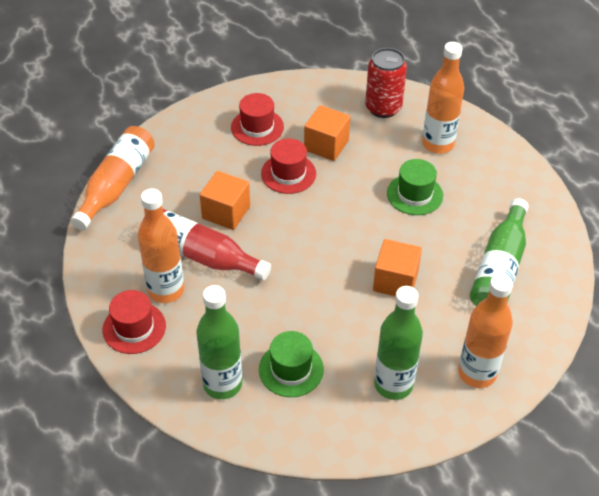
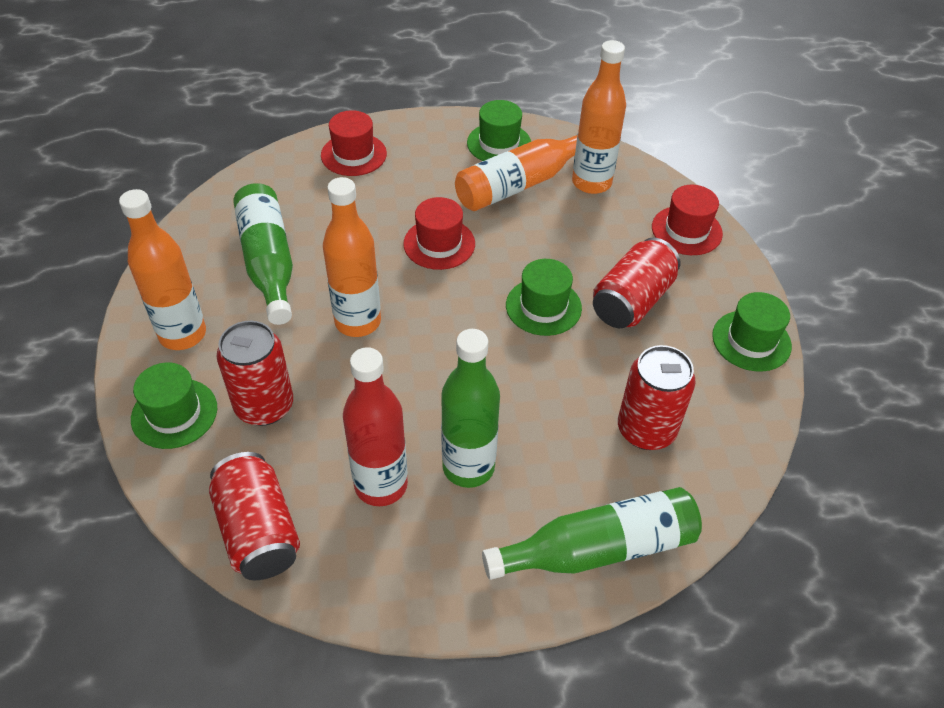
green hat: 2 -> 4
orange cube: 3 -> 0
red can: 1 -> 4

